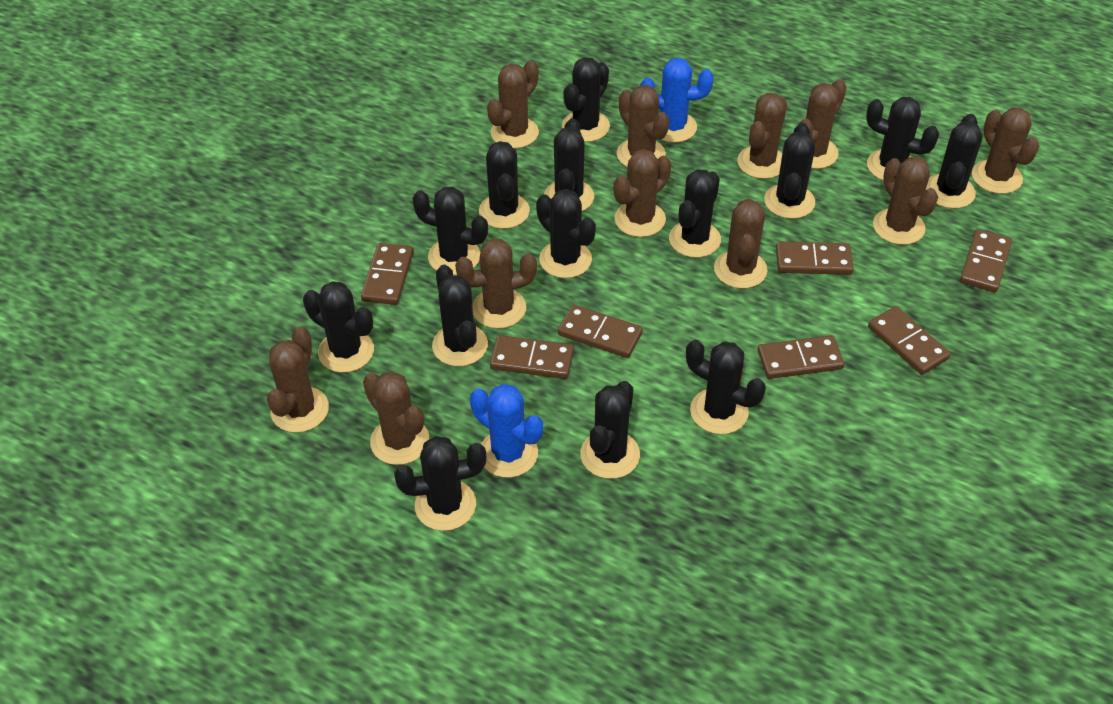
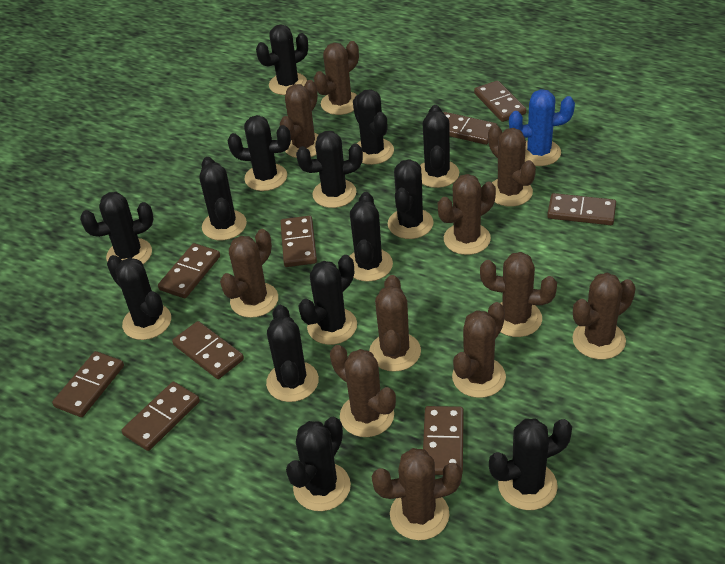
blue cactus: 2 -> 1
brown domino: 7 -> 9

